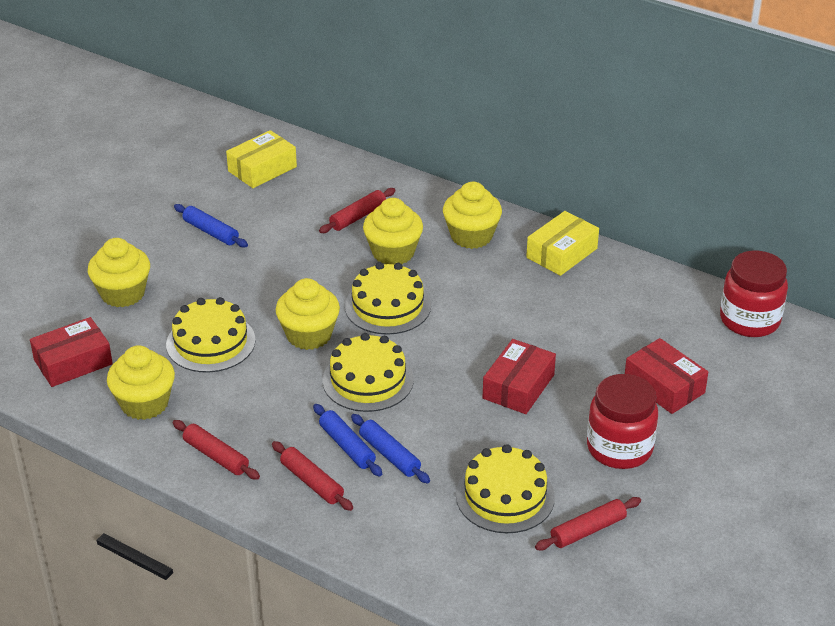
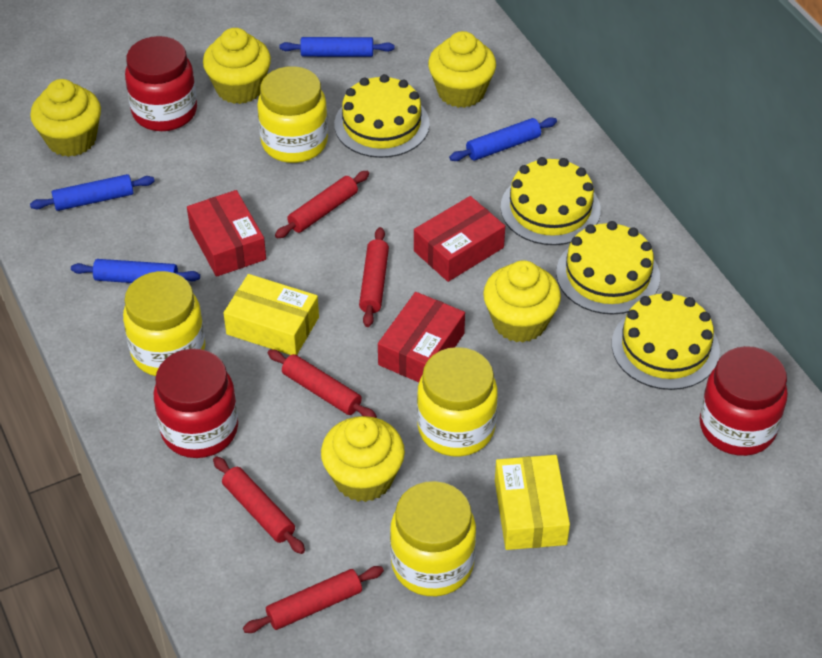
blue rolling pin: 3 -> 4
red jar: 2 -> 3
red rolling pin: 4 -> 5
yellow jar: 0 -> 4

